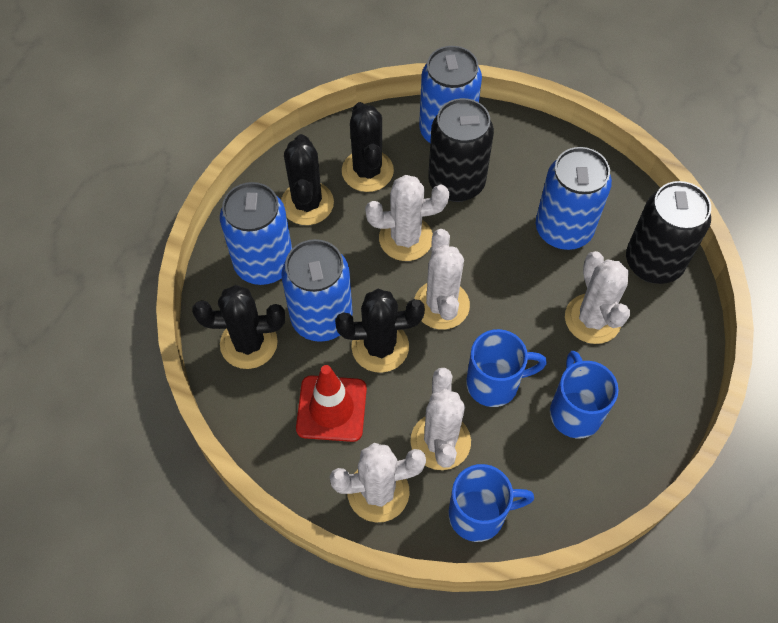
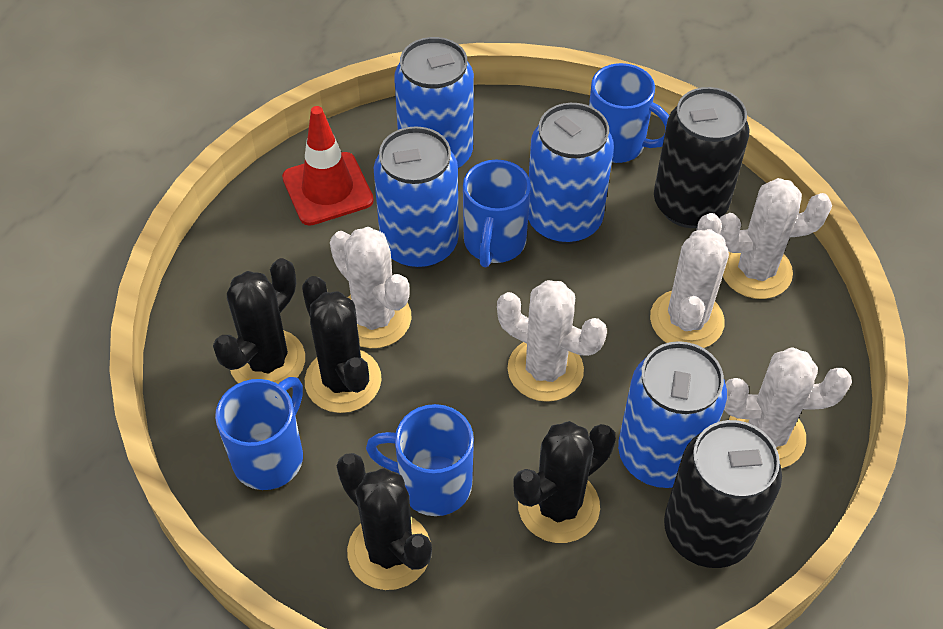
blue mug: 3 -> 4

